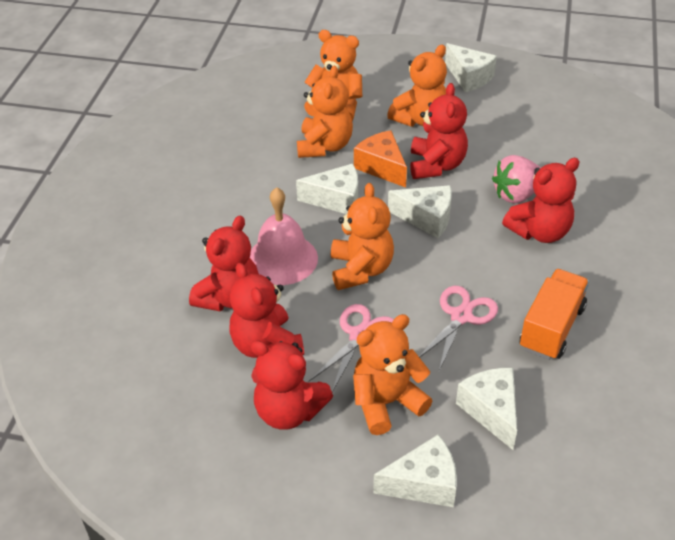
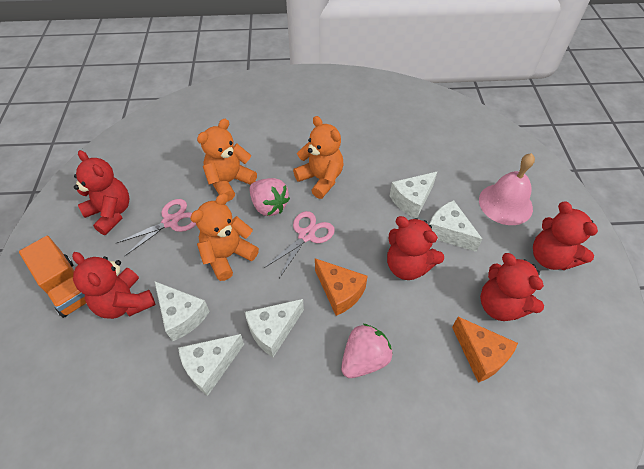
orange cheese: 1 -> 2
orange teddy bear: 5 -> 3
pink strawberry: 1 -> 2

